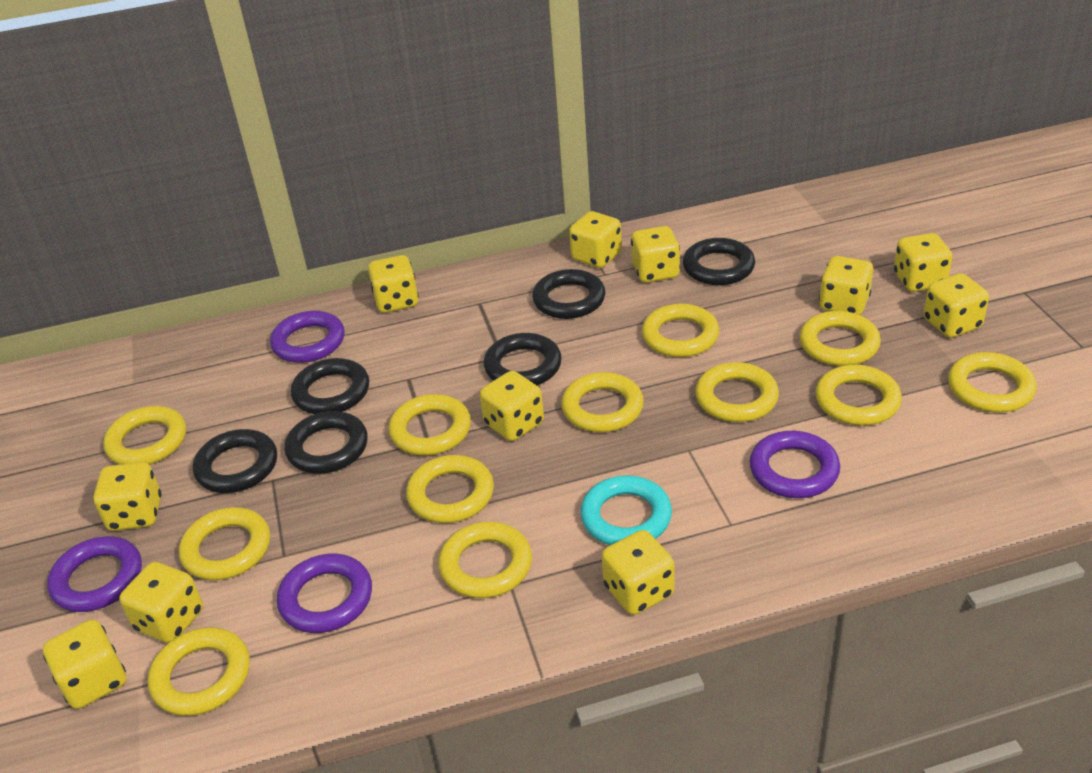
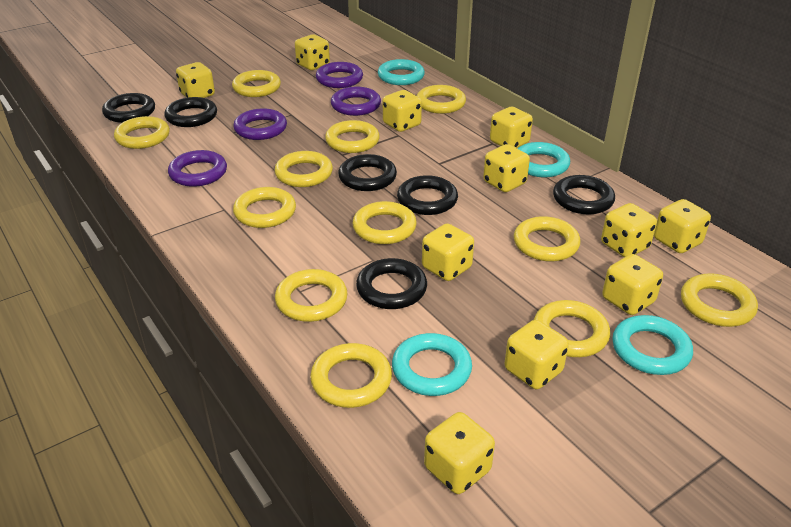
turquoise ring: 1 -> 4

